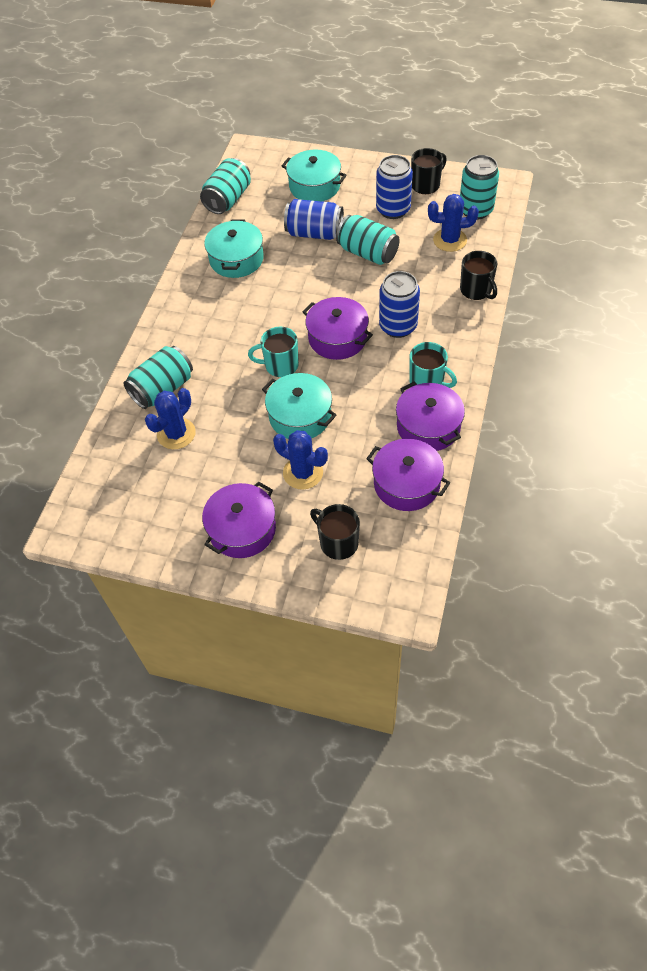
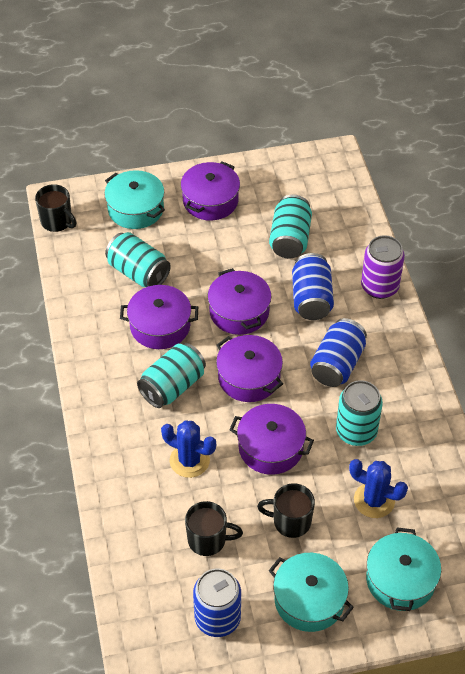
blue cactus: 3 -> 2
purple can: 0 -> 1
purple pot: 4 -> 5
turquoise mug: 2 -> 0

